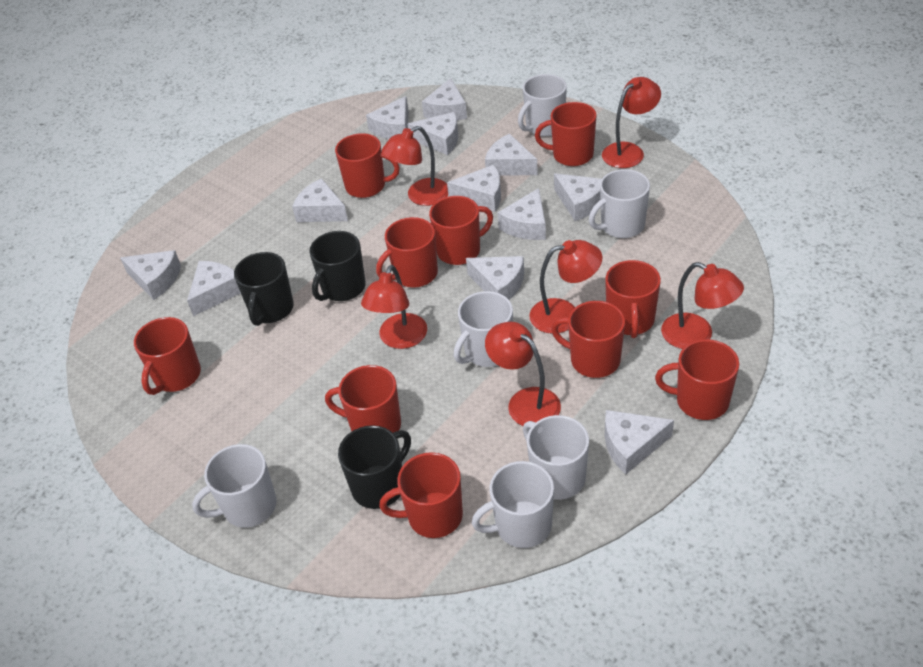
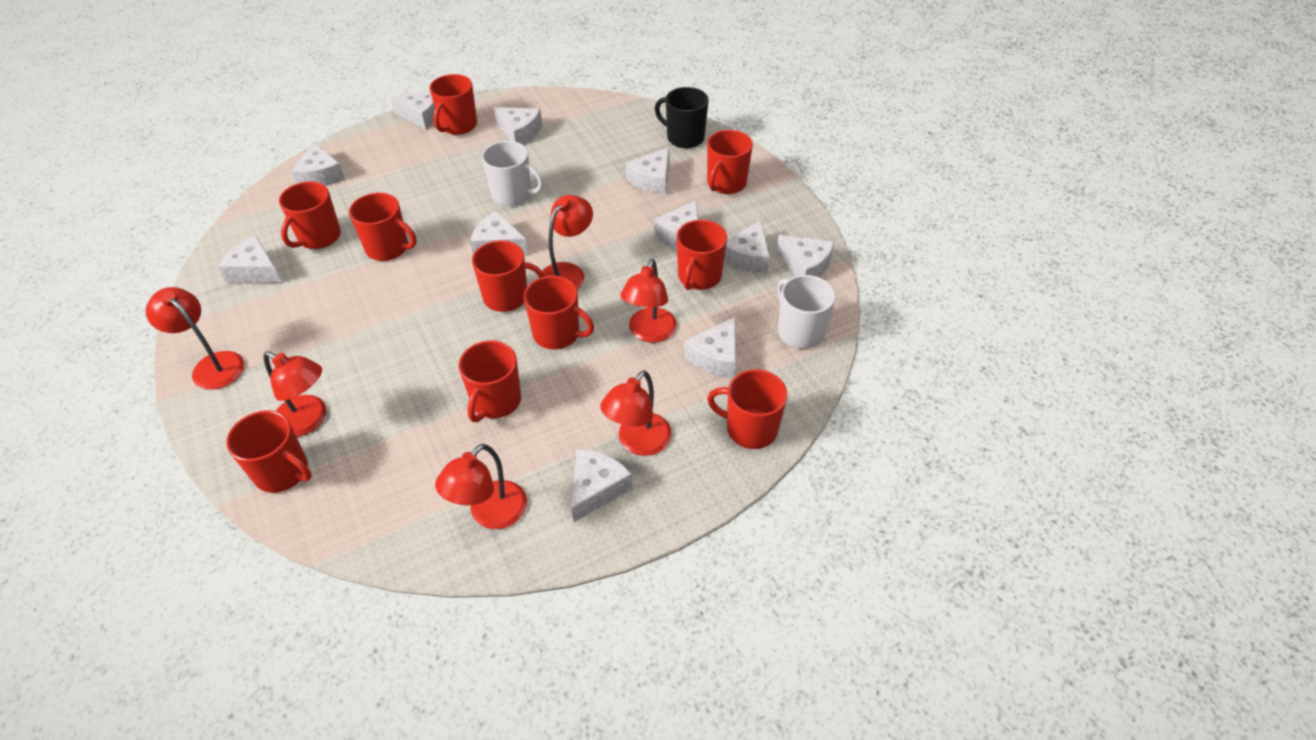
black mug: 3 -> 1
white cheese: 12 -> 11
white mug: 6 -> 2

